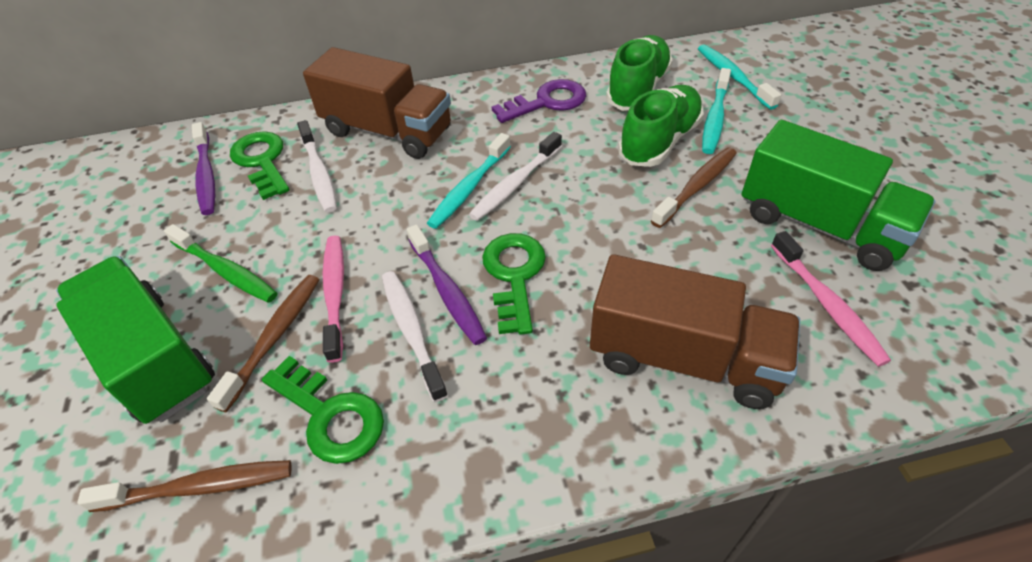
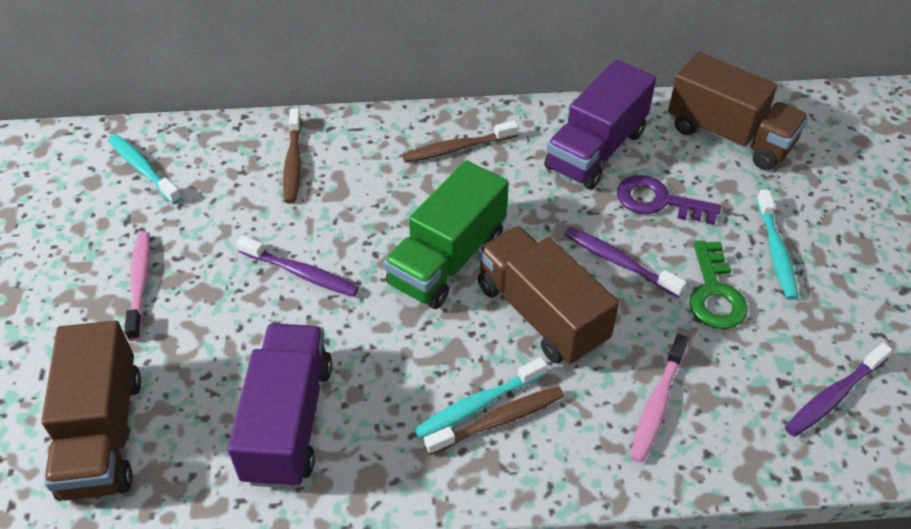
brown truck: 2 -> 3
green key: 3 -> 1
green shoe: 2 -> 0
green toothbrush: 1 -> 0
green truck: 2 -> 1
purple toothbrush: 2 -> 3
purple truck: 0 -> 2
white toothbrush: 3 -> 0

